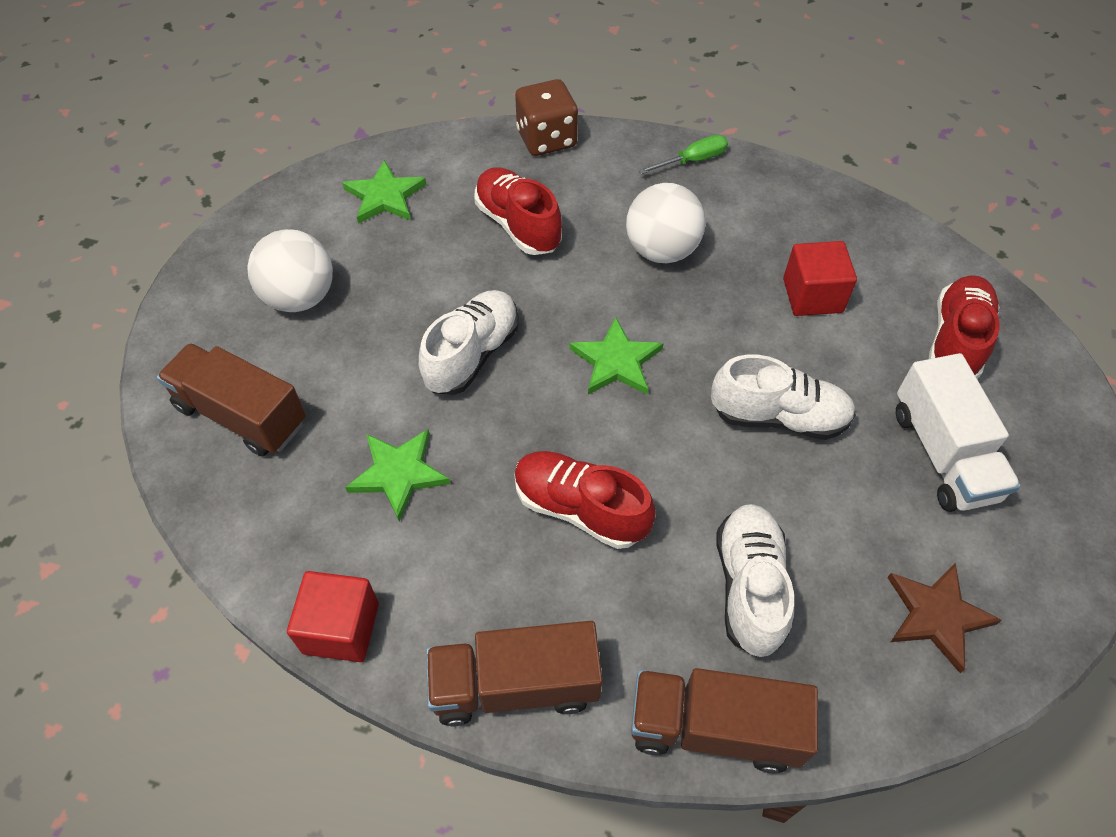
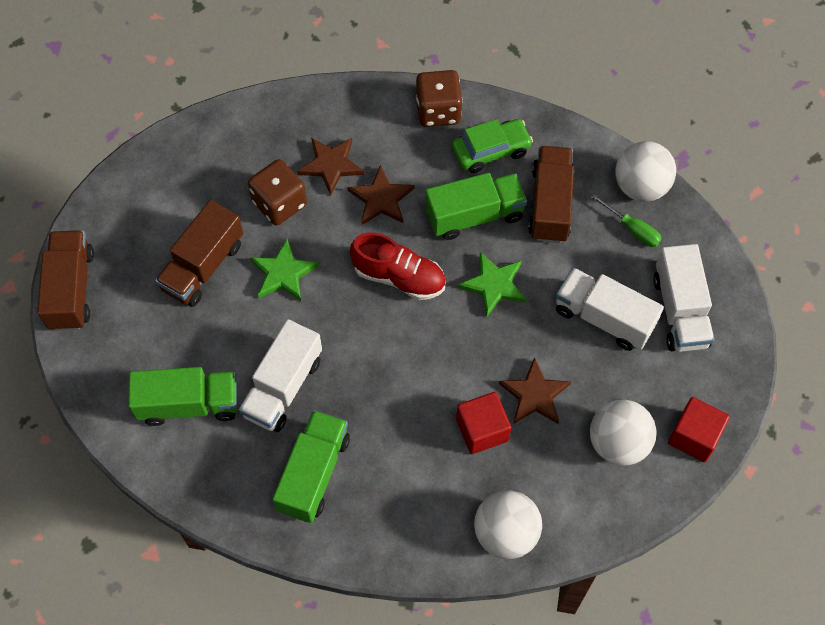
brown dice: 1 -> 2
brown star: 1 -> 3
green car: 0 -> 1
green star: 3 -> 2
green truck: 0 -> 3
red shoe: 3 -> 1
white ball: 2 -> 3
white shoe: 3 -> 0
white truck: 1 -> 3

